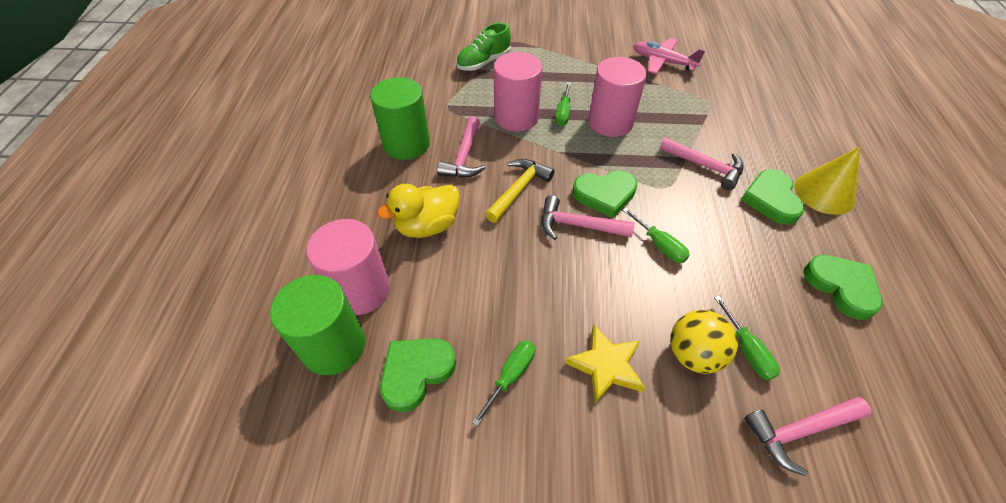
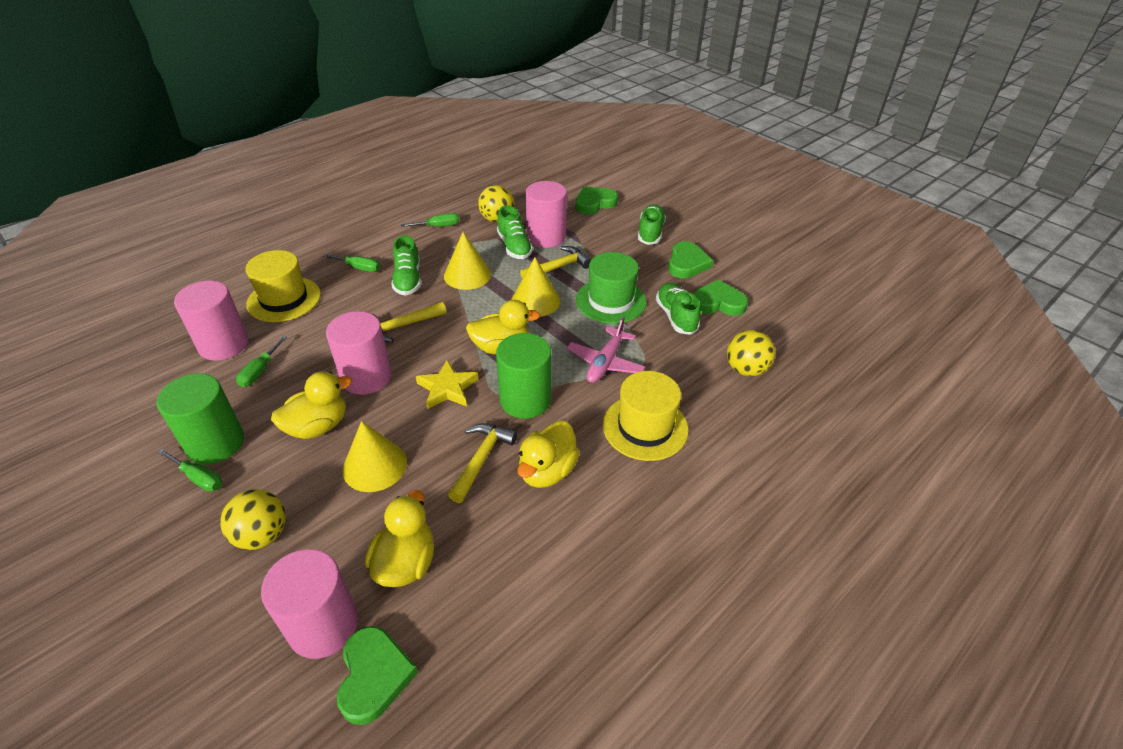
green hat: 0 -> 1
green shoe: 1 -> 4
pink cylinder: 3 -> 4
pink hammer: 4 -> 0
yellow ball: 1 -> 3
yellow cone: 1 -> 3
yellow duck: 1 -> 4
yellow hammer: 1 -> 3
yellow hat: 0 -> 2

